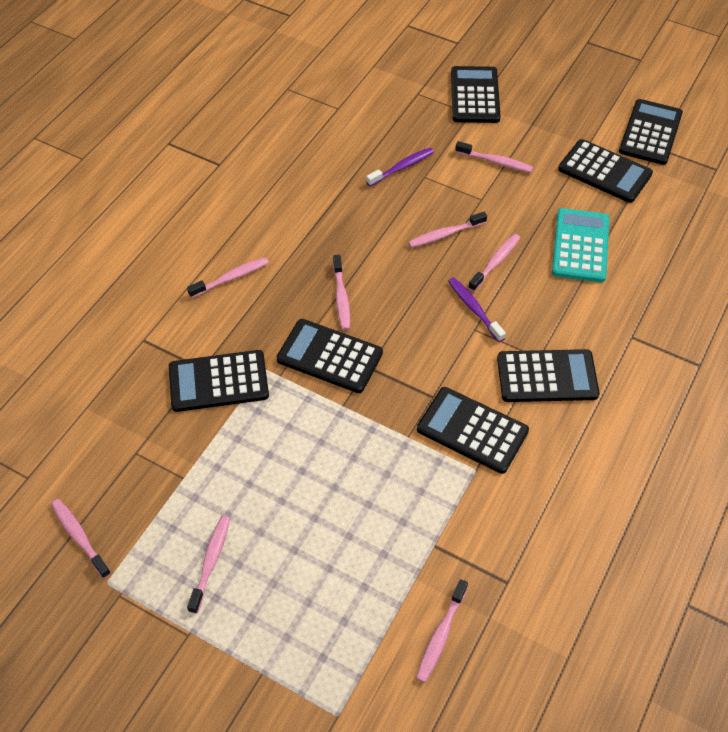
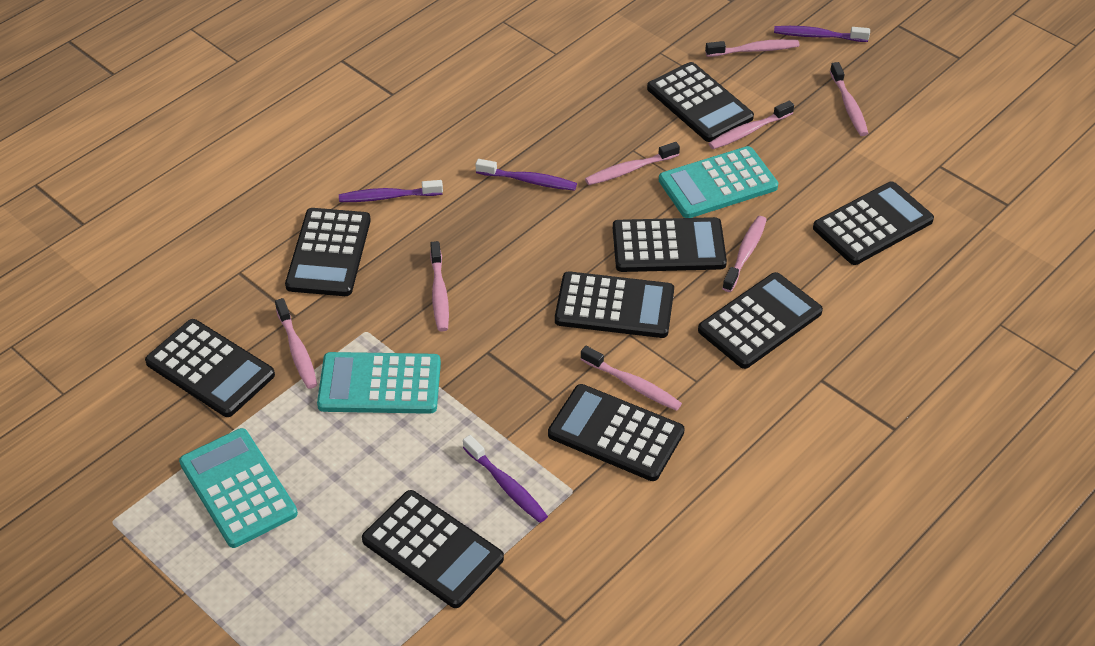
black calculator: 7 -> 9
purple toothbrush: 2 -> 4
turquoise calculator: 1 -> 3

